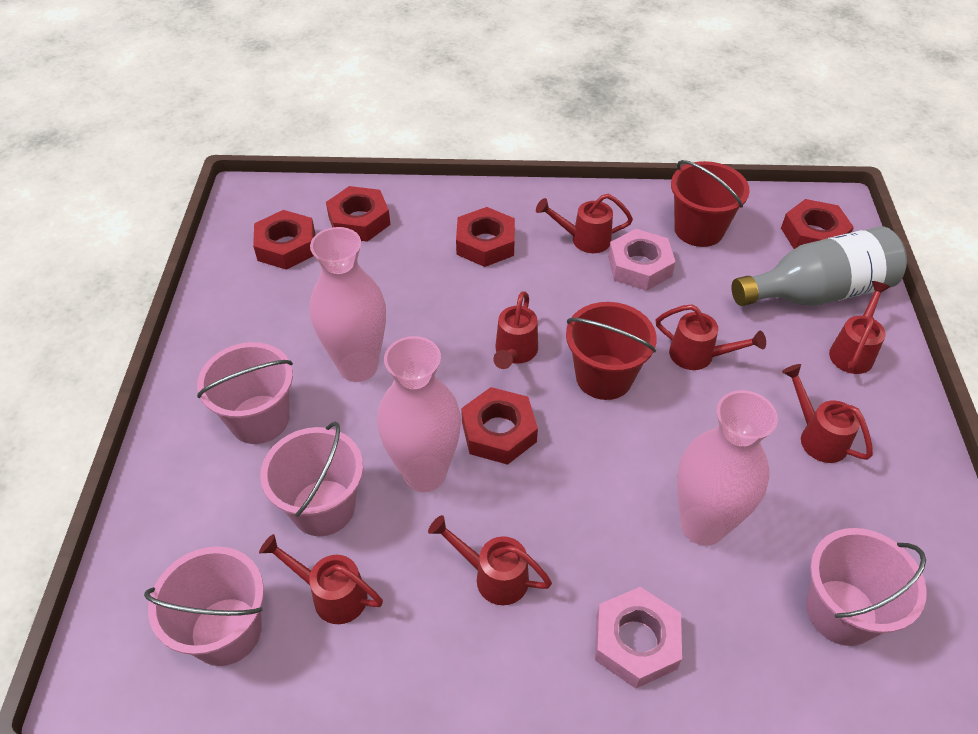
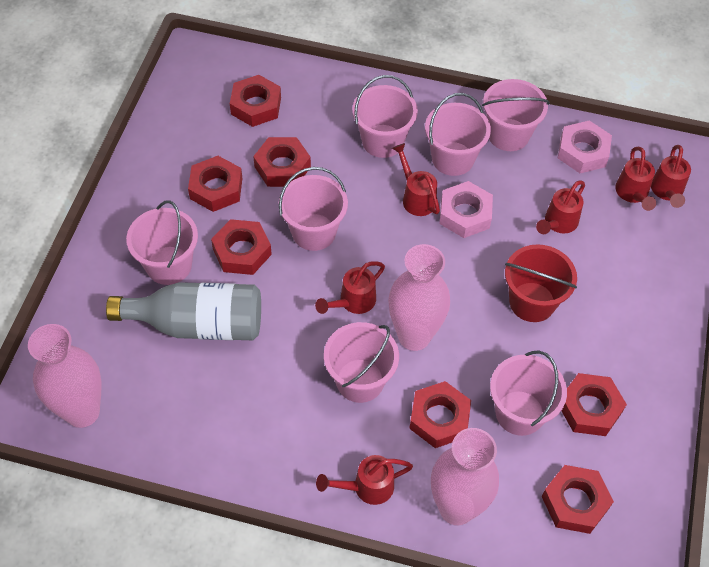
pink bucket: 4 -> 7
red bucket: 2 -> 1
red nut: 5 -> 7
red watering can: 7 -> 6

